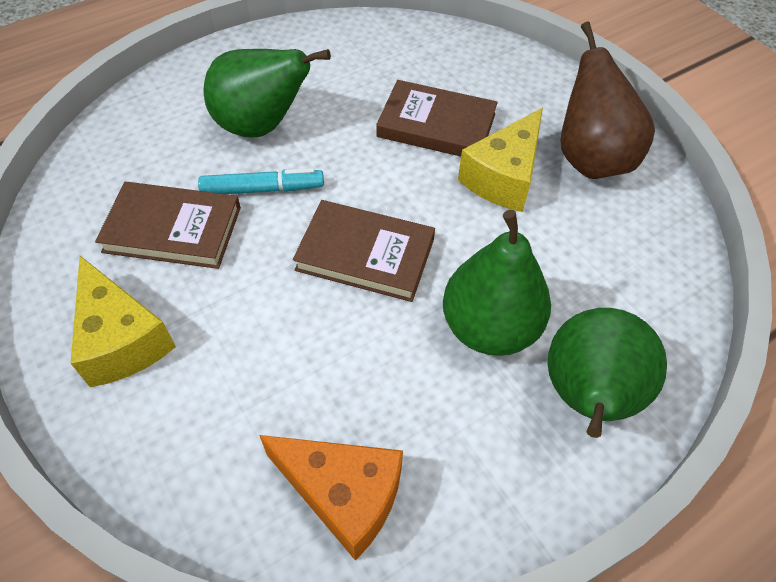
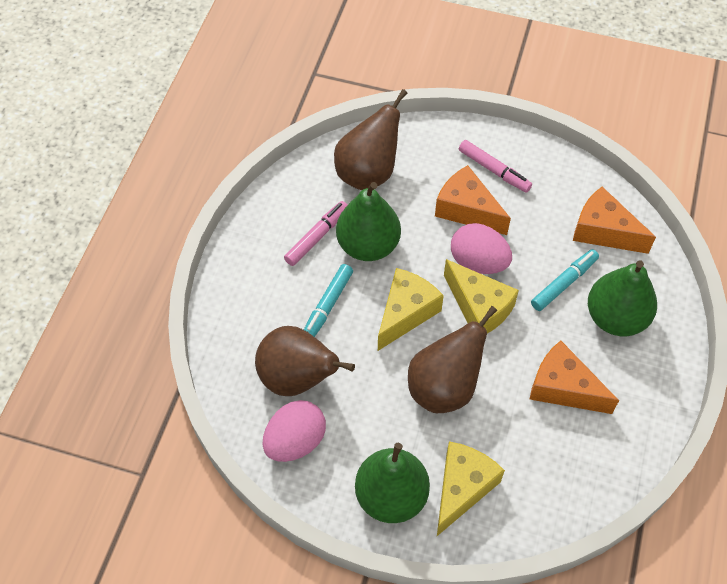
brown book: 3 -> 0
brown pear: 1 -> 3
orange cheese: 1 -> 3
pink egg: 0 -> 2
pink marker: 0 -> 2
turquoise marker: 1 -> 2
yellow cheese: 2 -> 3

